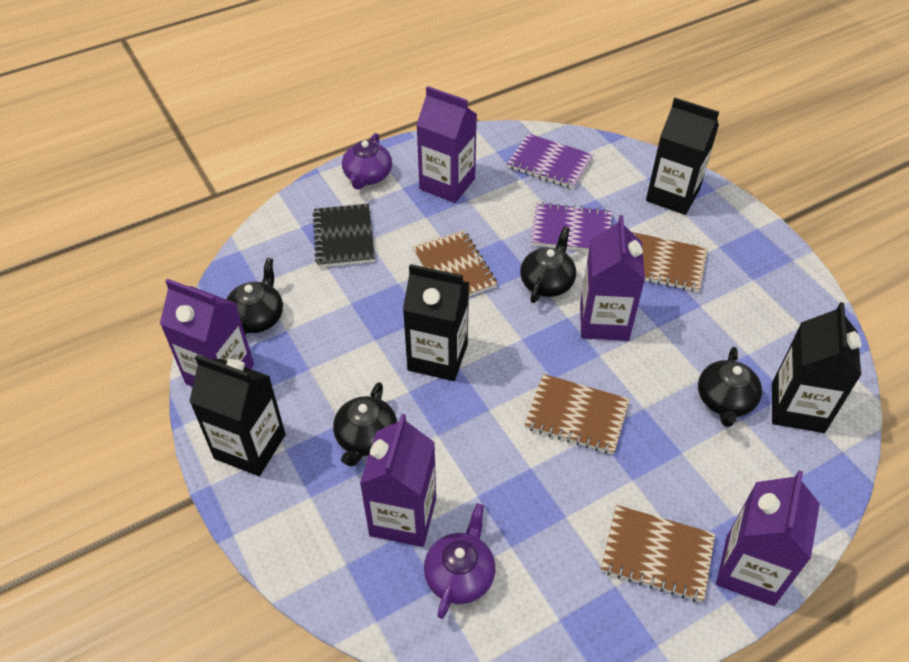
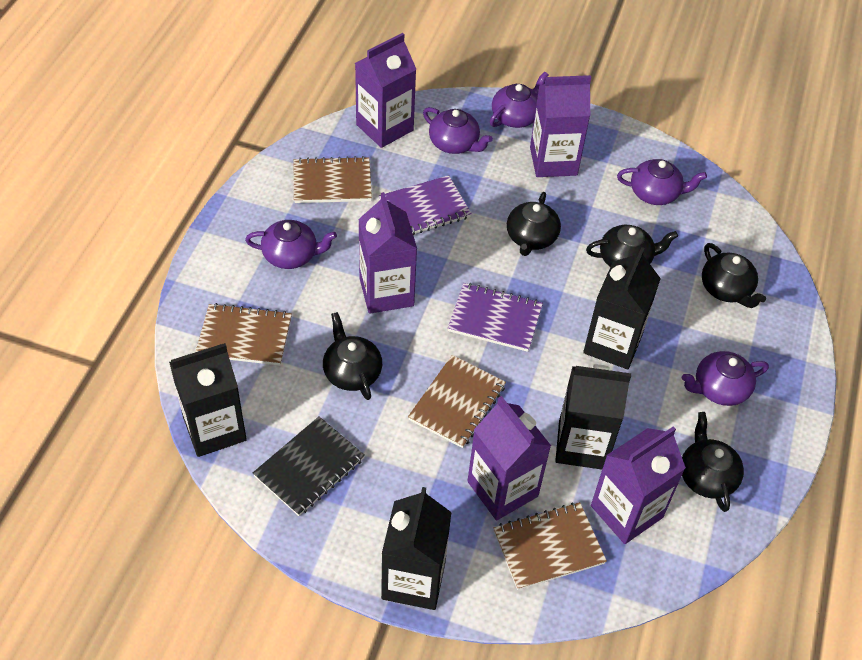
black teapot: 4 -> 5
purple teapot: 2 -> 5

